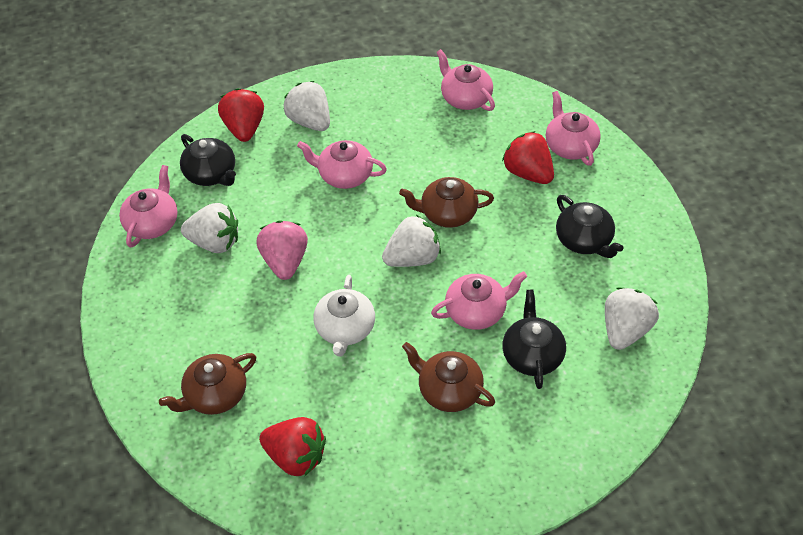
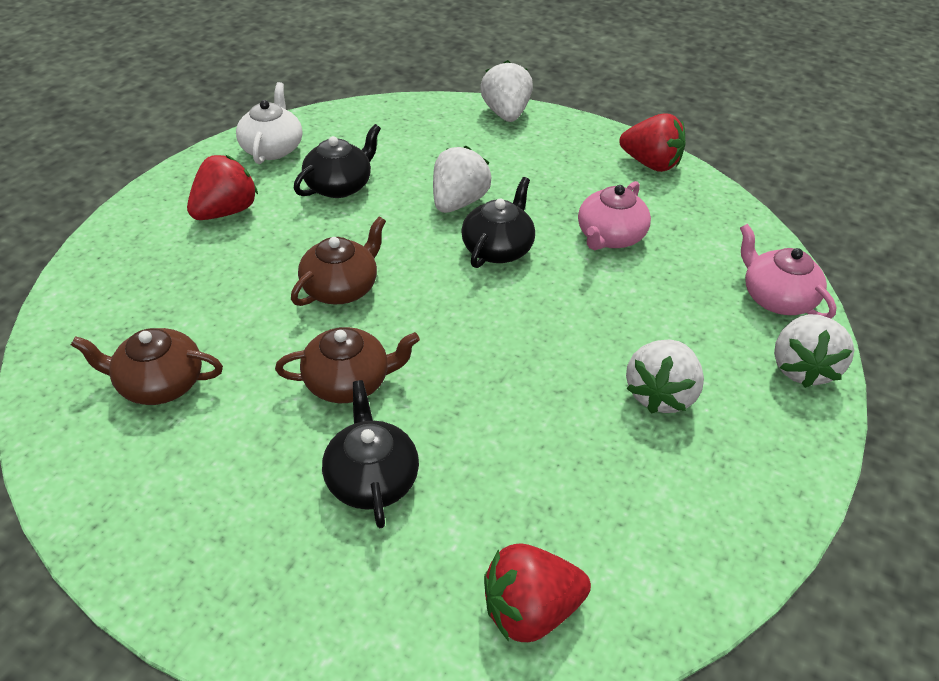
pink strawberry: 1 -> 0
pink teapot: 5 -> 2

